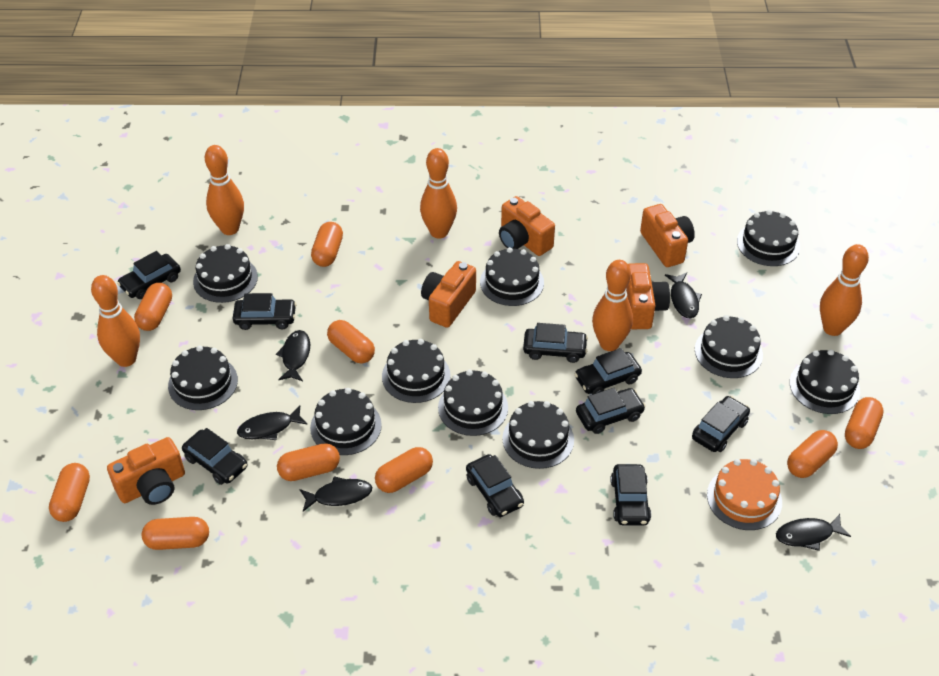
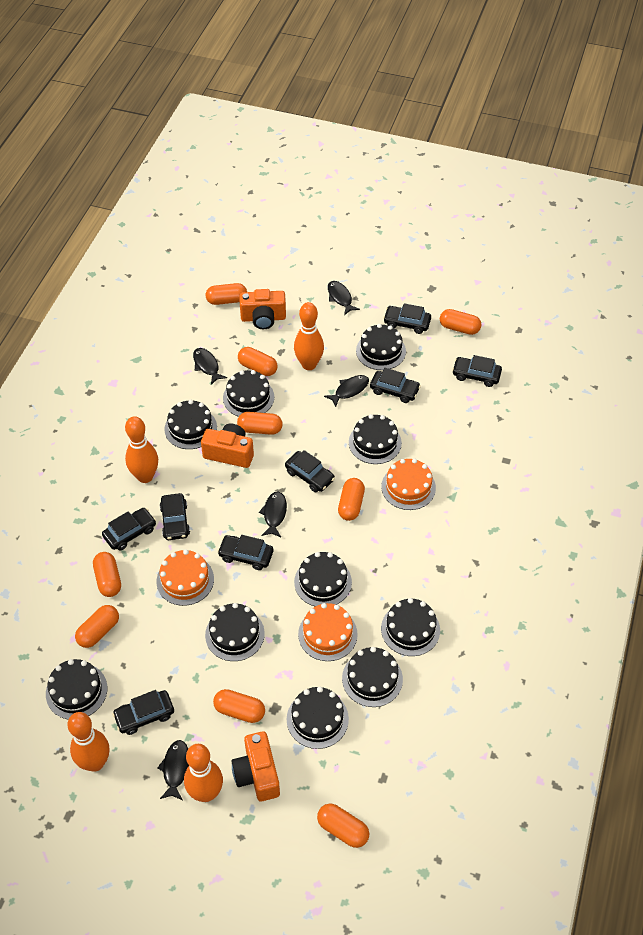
black car: 9 -> 8
orange bowling pin: 5 -> 4
orange cake: 1 -> 3
orange camera: 5 -> 3

